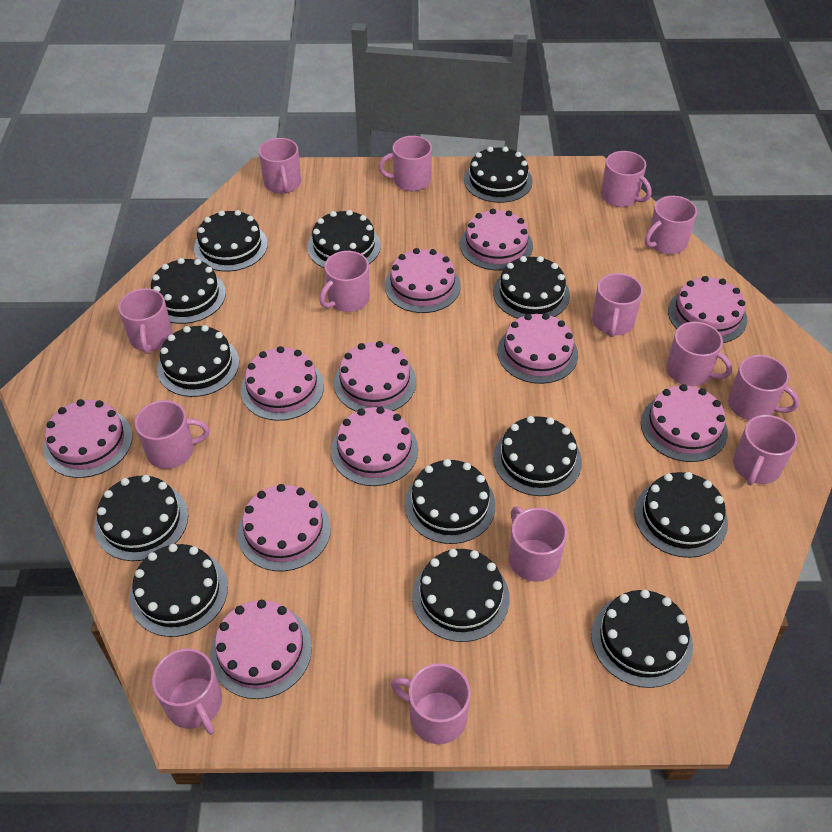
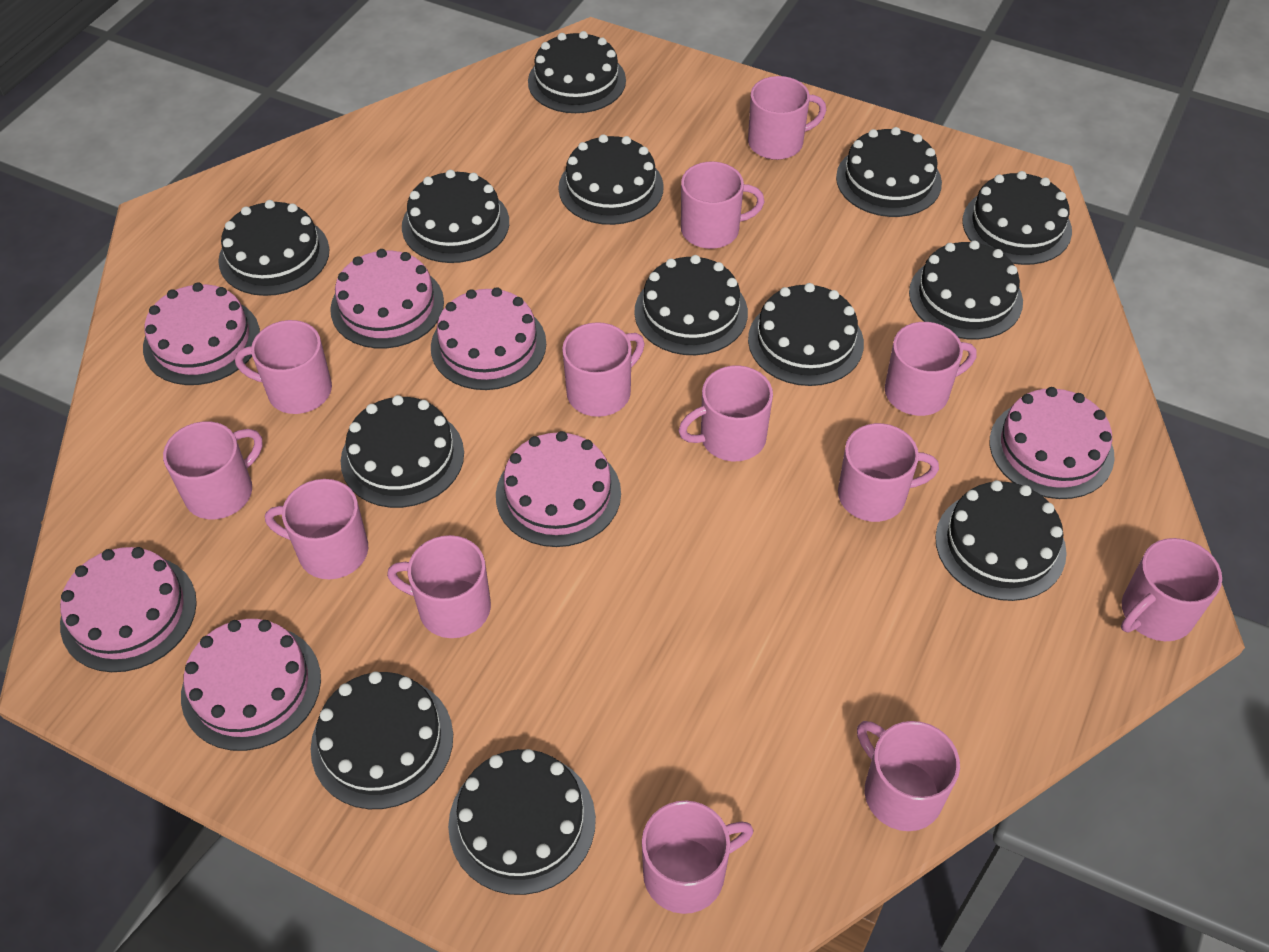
pink cake: 11 -> 7
pink mug: 14 -> 13

